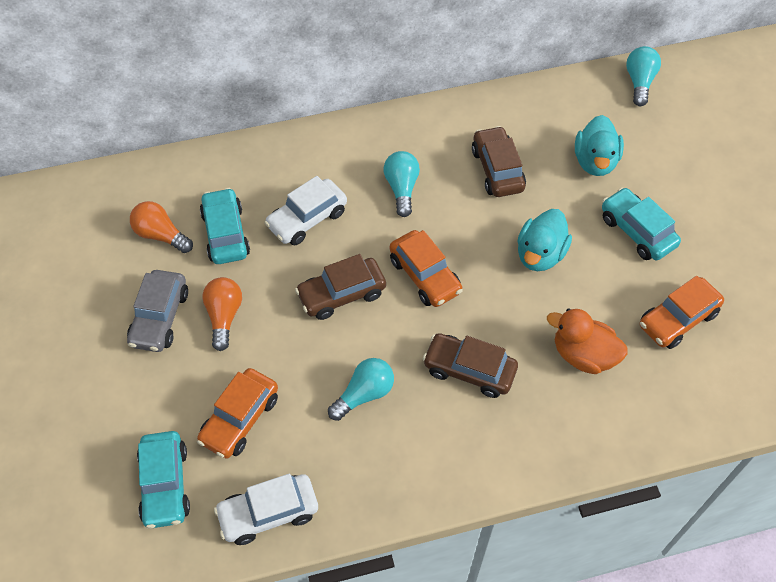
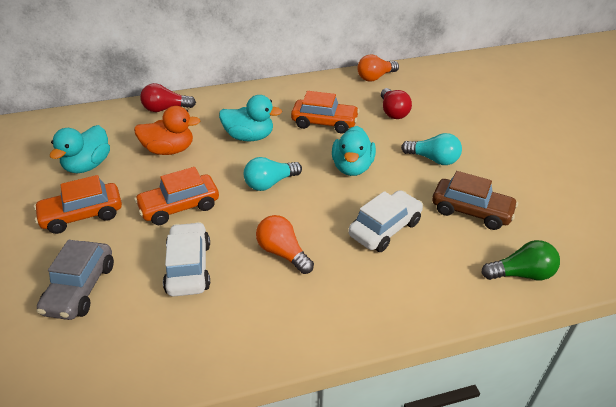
brown car: 3 -> 1
green light bulb: 0 -> 1
red light bulb: 0 -> 2
turquoise car: 3 -> 0
turquoise duck: 2 -> 3
turquoise light bulb: 3 -> 2

